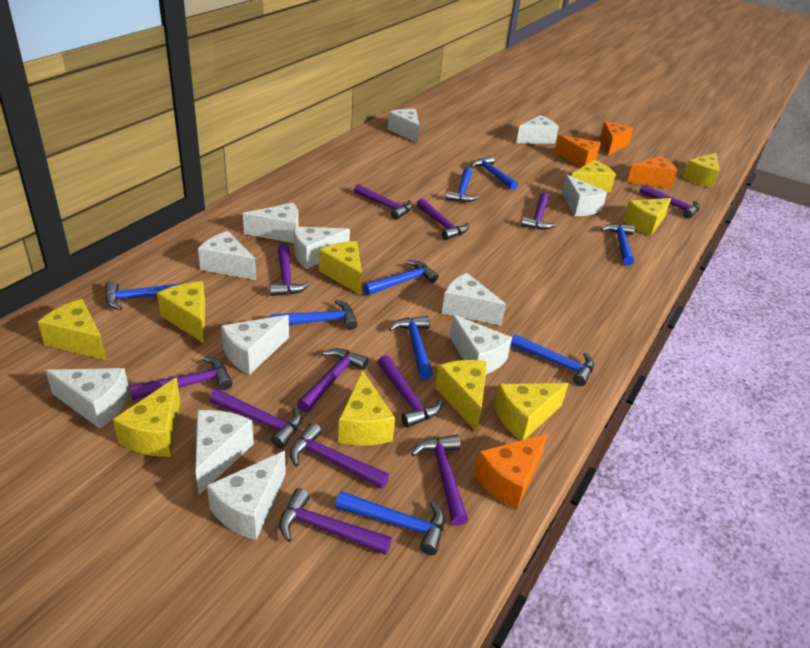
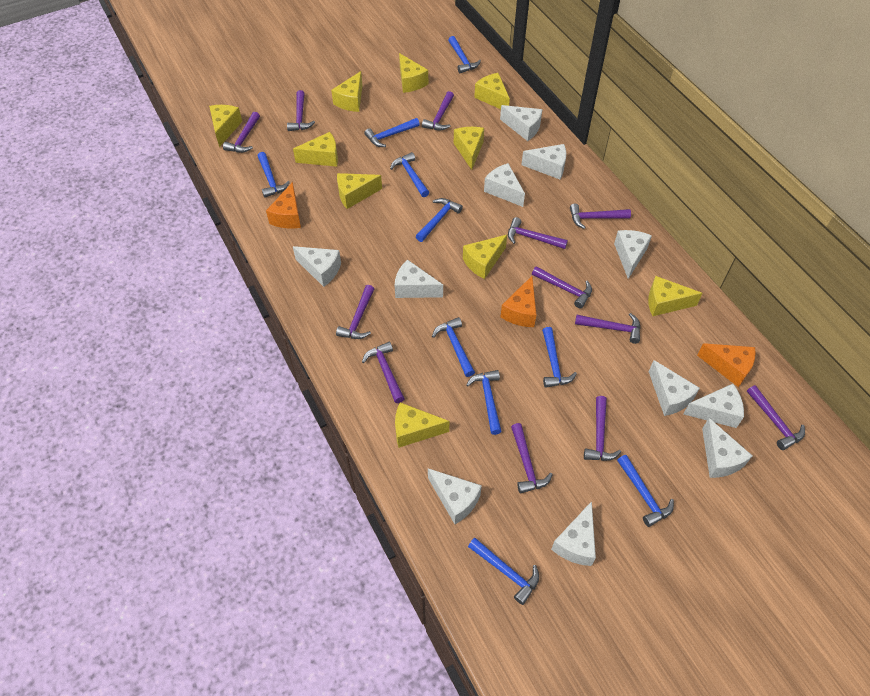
blue hammer: 9 -> 10
orange cheese: 4 -> 3
white cheese: 12 -> 11

